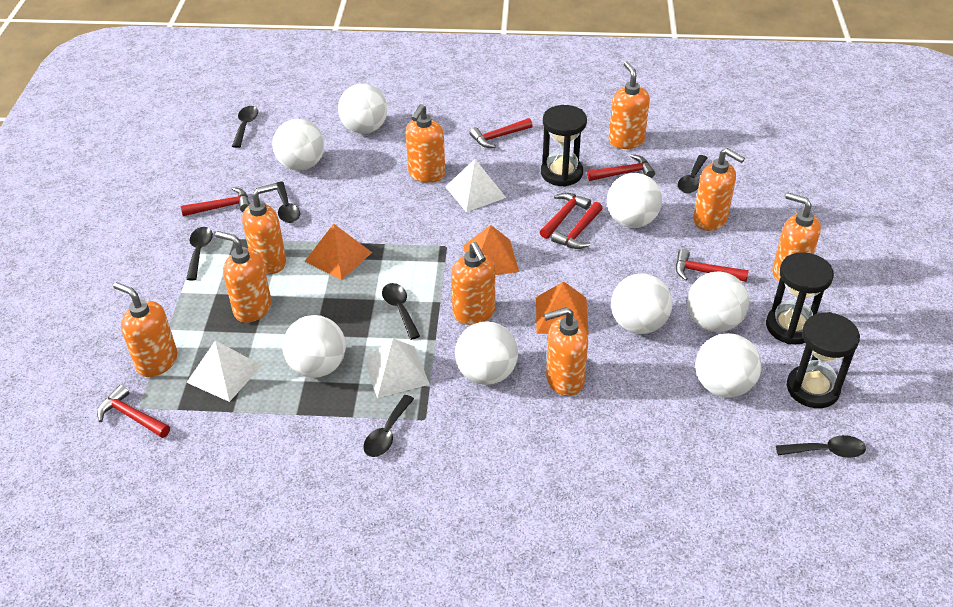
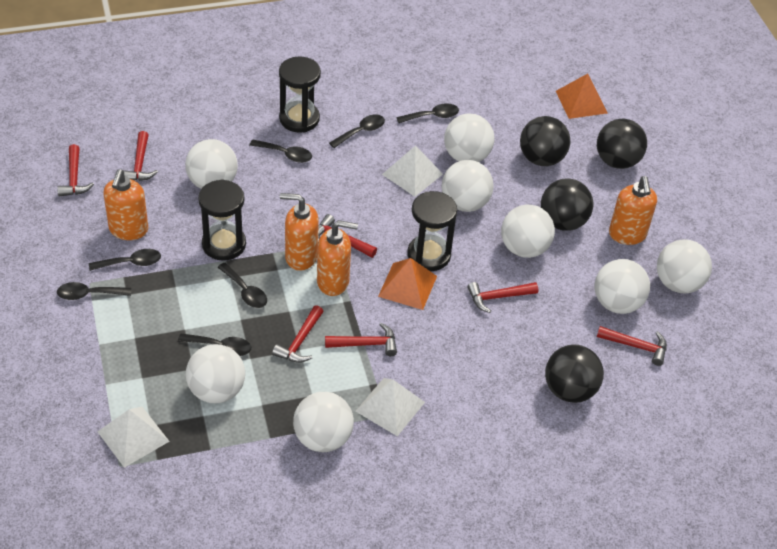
black ball: 0 -> 4
orange pyramid: 3 -> 2
orange soap dispenser: 9 -> 4

